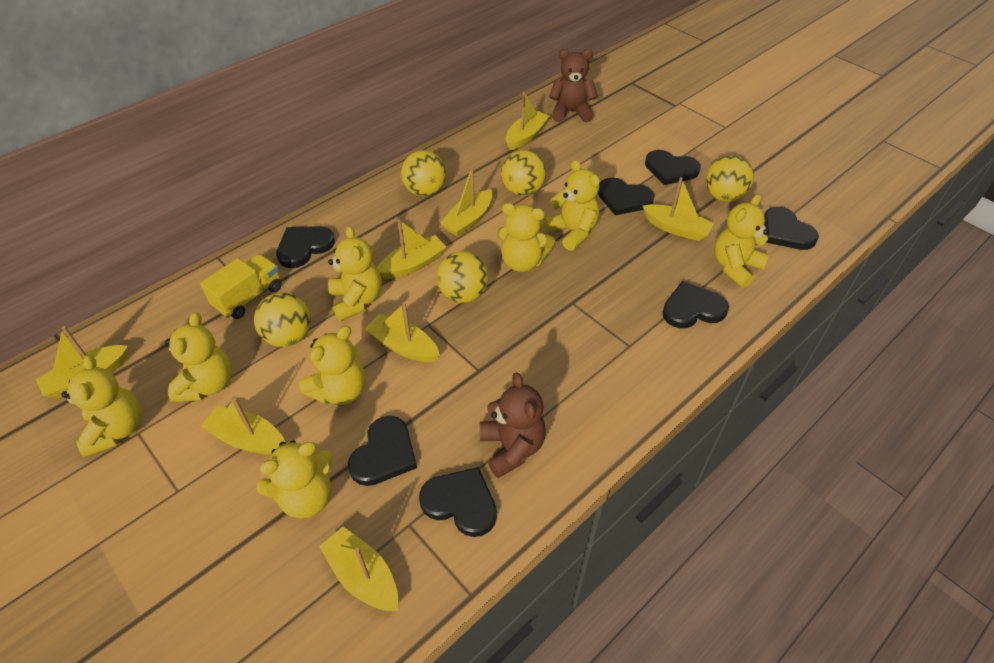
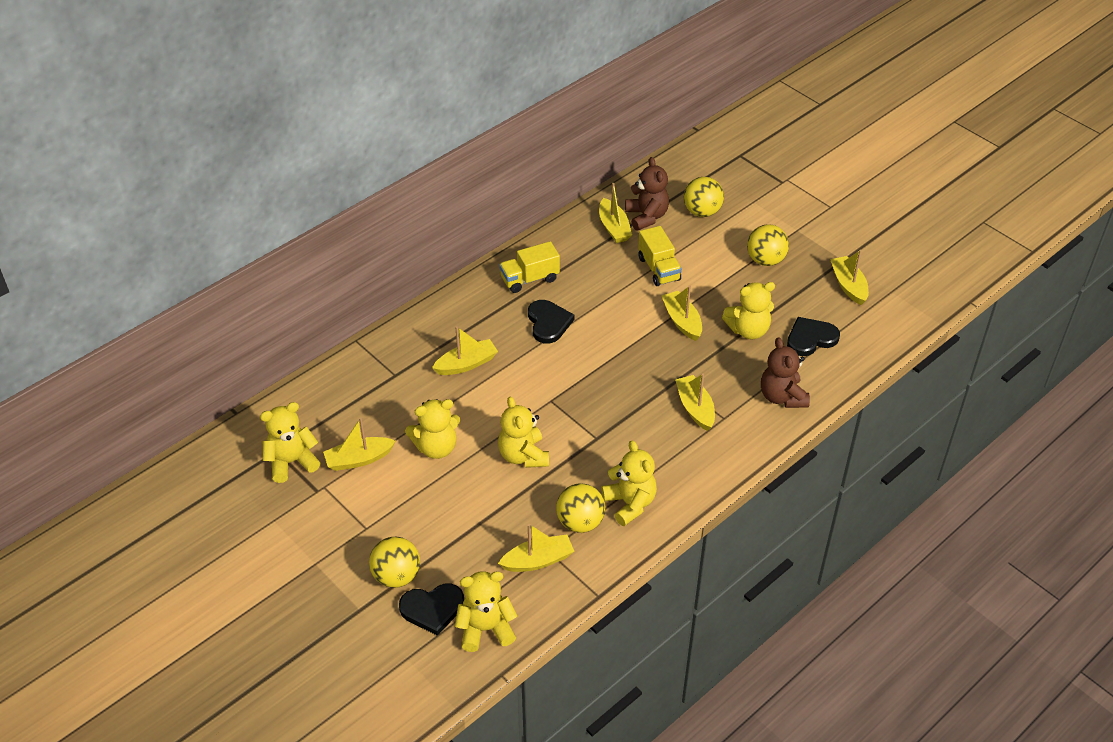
black heart: 7 -> 3
yellow ball: 5 -> 4
yellow boat: 8 -> 7
yellow teddy bear: 8 -> 6
yellow truck: 1 -> 2

